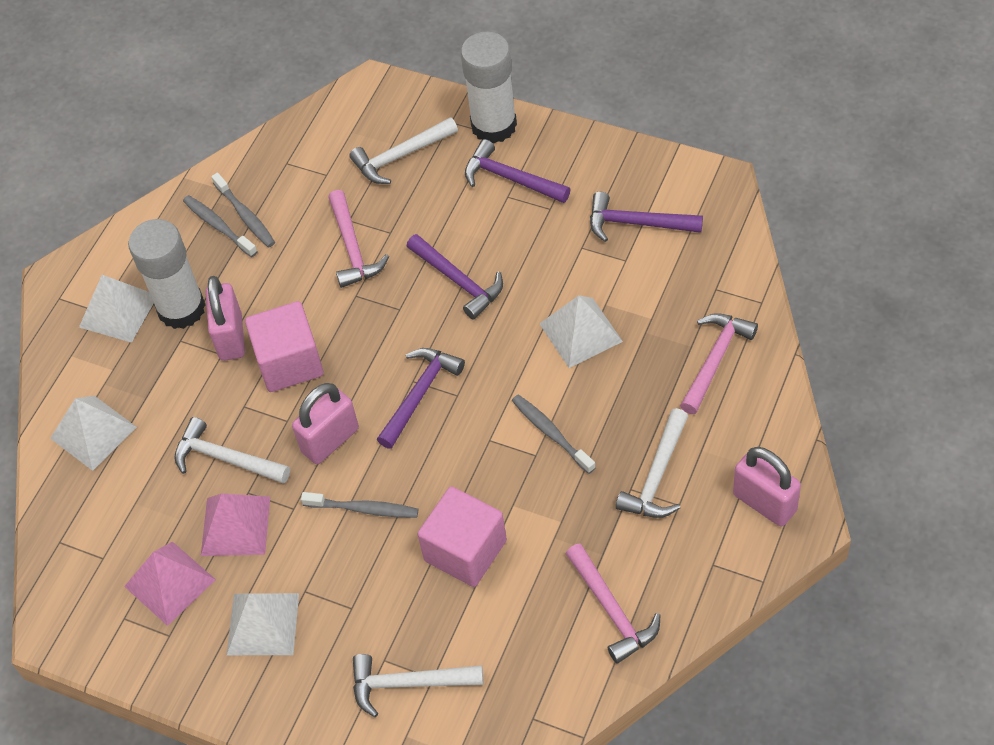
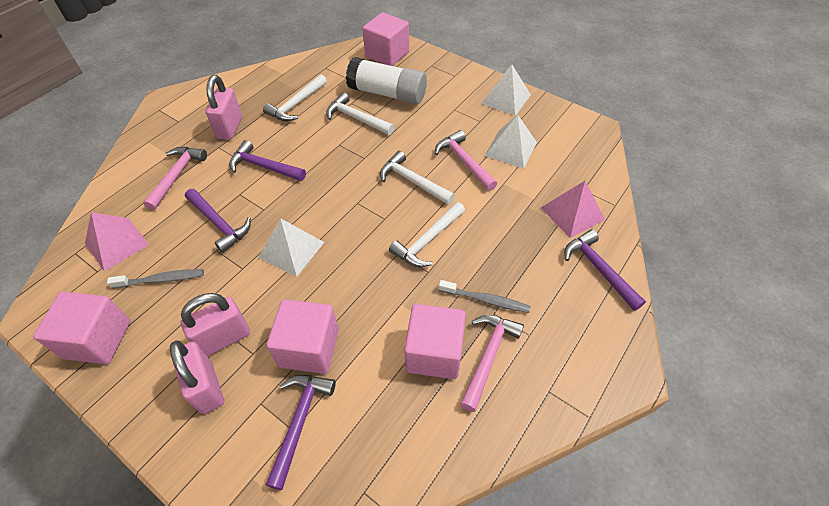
grey toothbrush: 4 -> 2
pink cube: 2 -> 4
white glue stick: 2 -> 1
white pyramid: 4 -> 3

